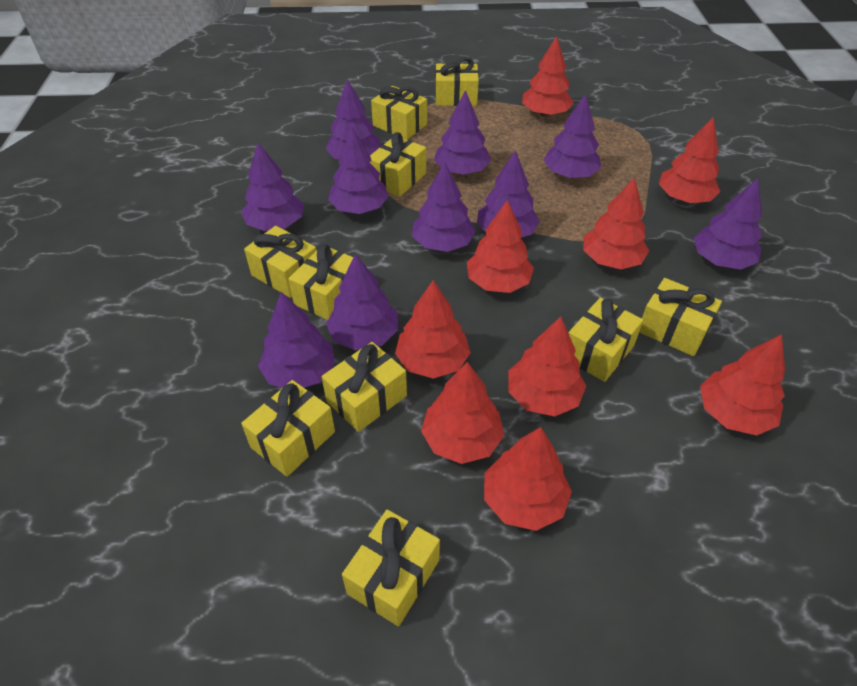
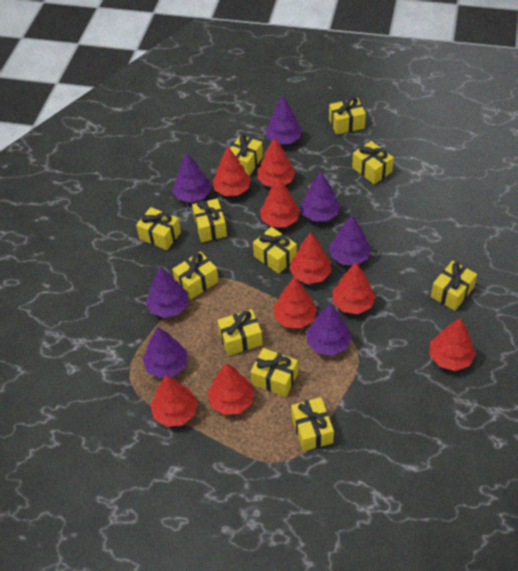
purple tree: 10 -> 7
yellow gift: 10 -> 11

